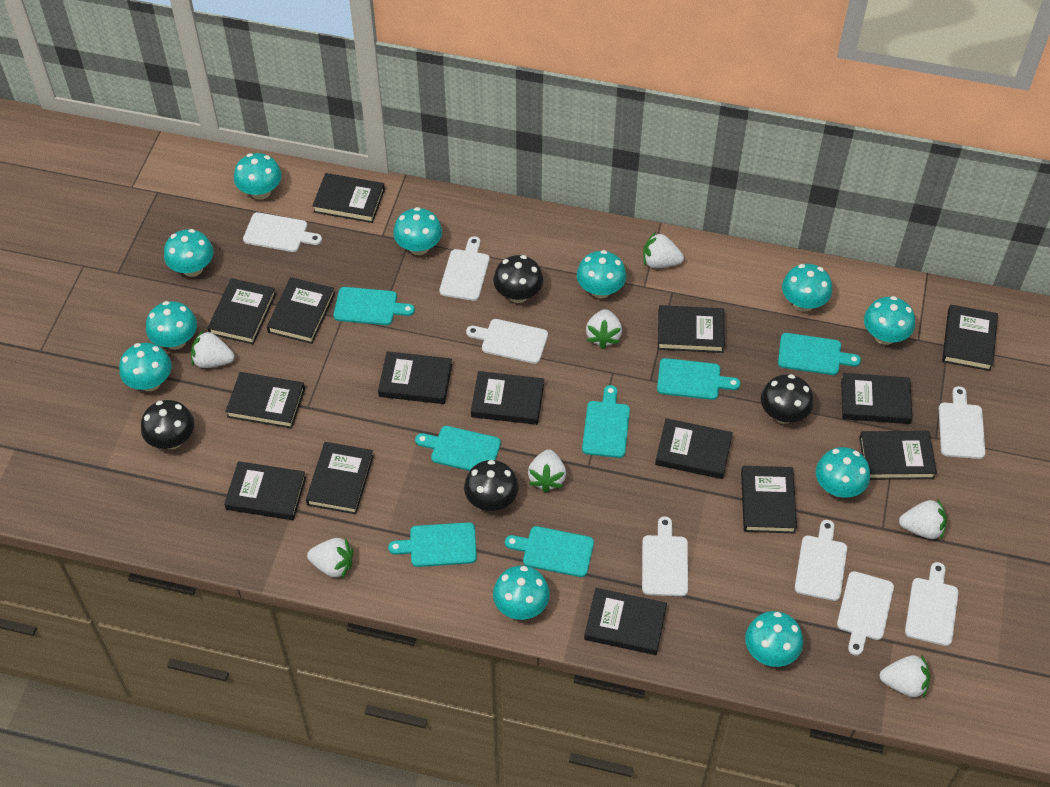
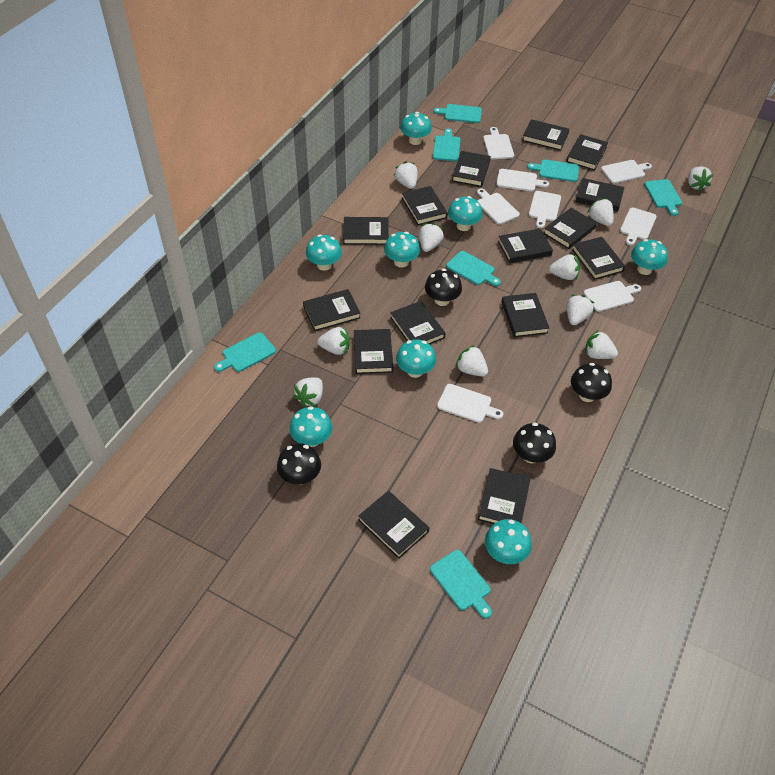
turquoise mushroom: 11 -> 8
white strawberry: 7 -> 10

